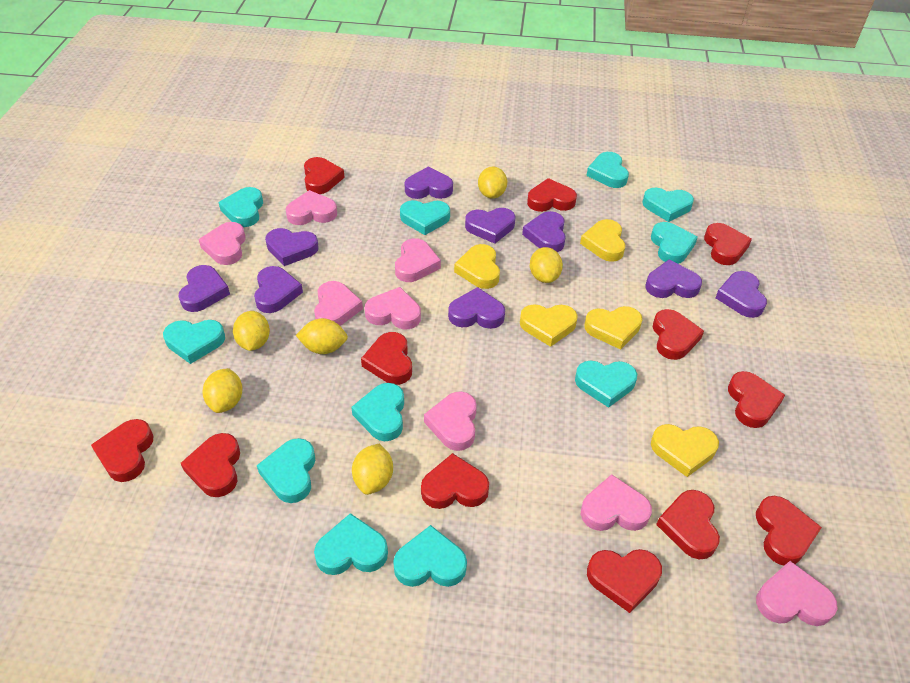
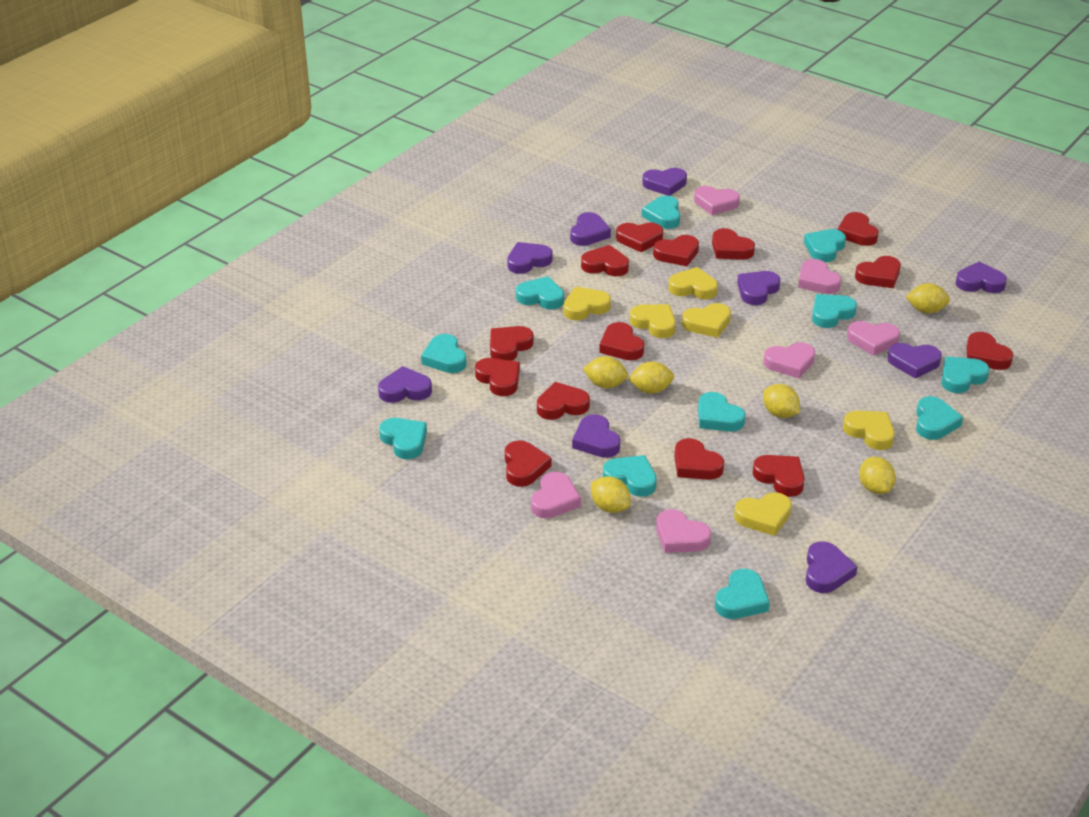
pink heart: 8 -> 6
red heart: 12 -> 14
yellow heart: 5 -> 6

